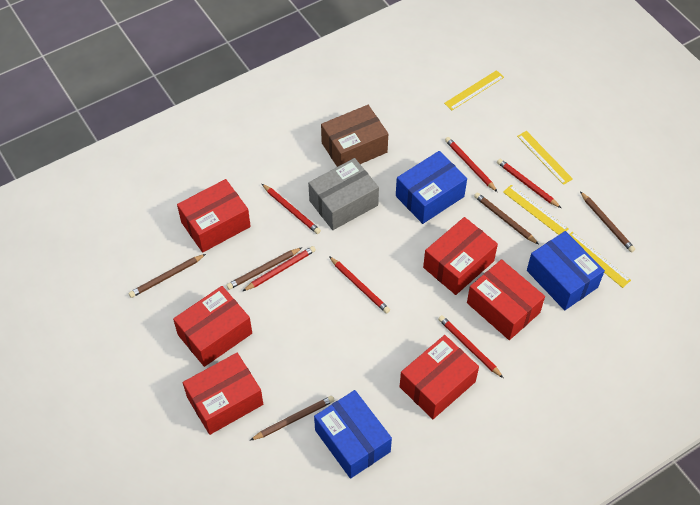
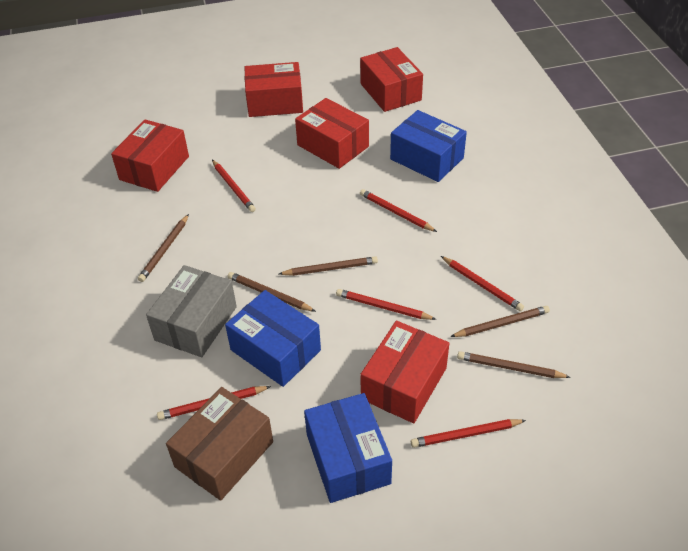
red box: 6 -> 5
yellow ruler: 4 -> 0

